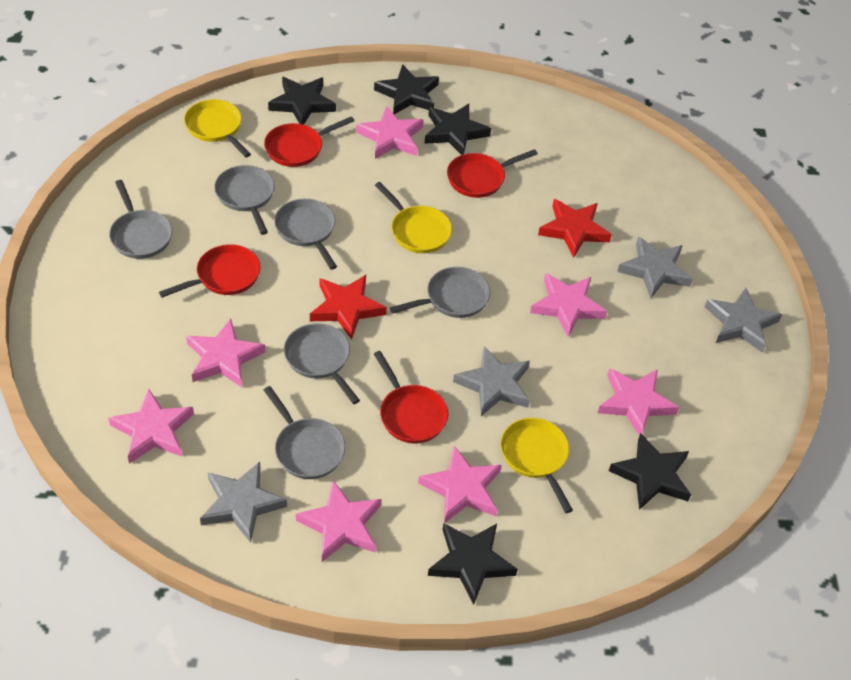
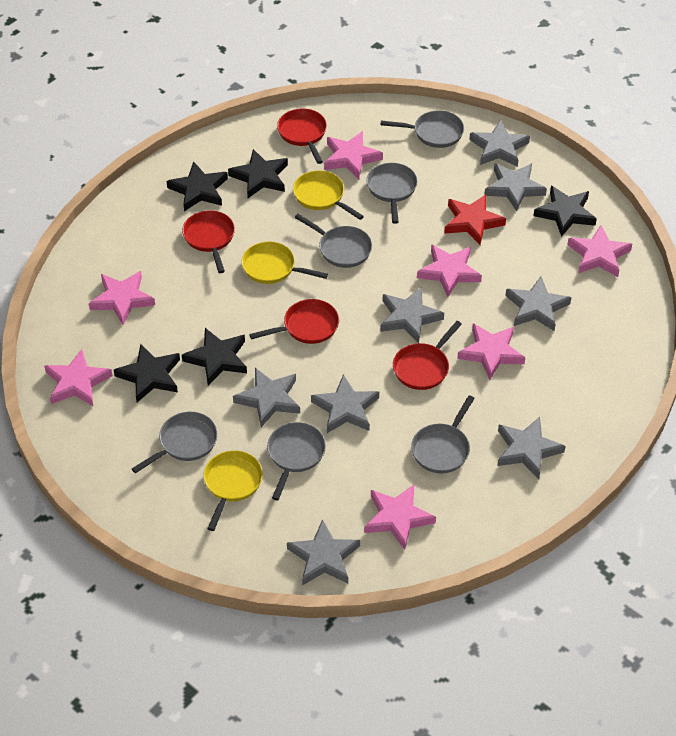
grey star: 4 -> 8
red star: 2 -> 1

